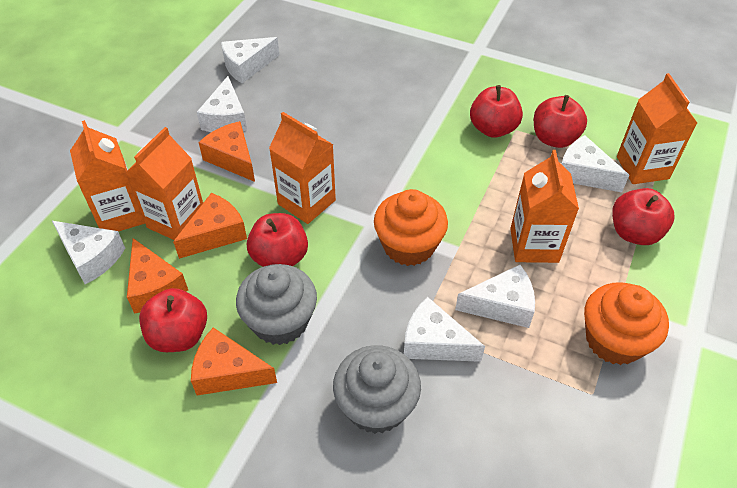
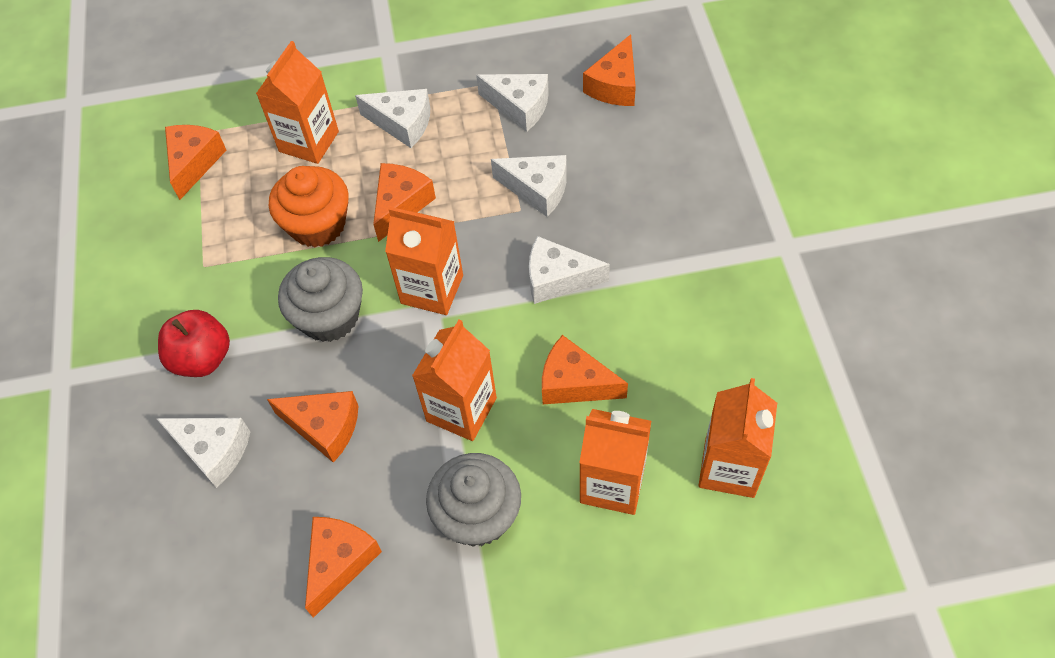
orange cheese: 4 -> 6
orange cupcake: 2 -> 1
red apple: 5 -> 1
white cheese: 6 -> 5

